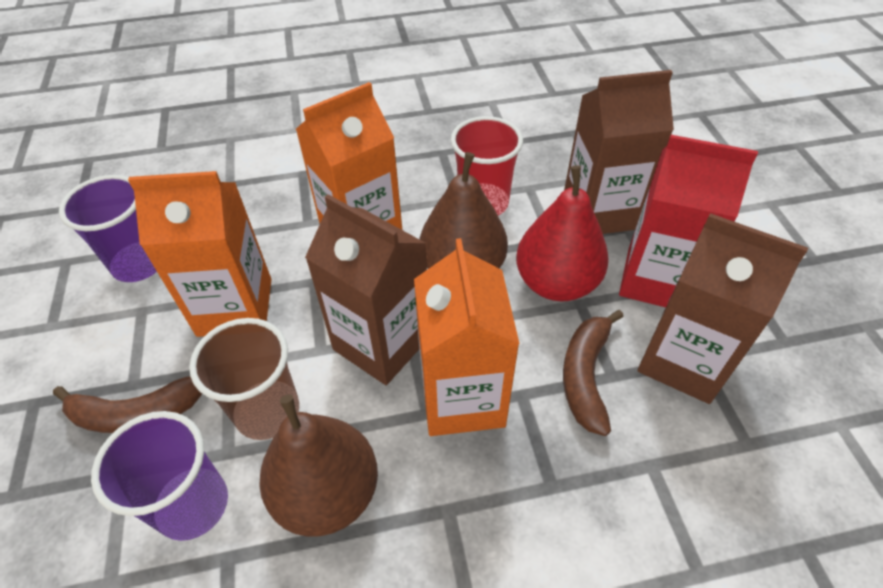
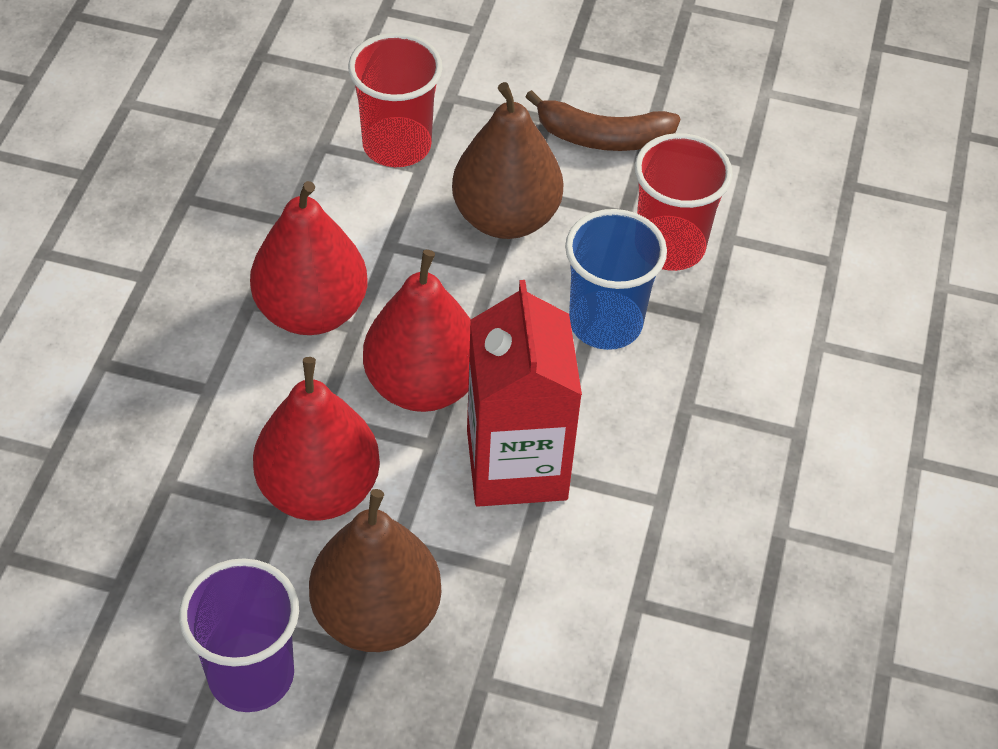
blue cup: 0 -> 1
brown banana: 2 -> 1
brown carton: 3 -> 0
brown cup: 1 -> 0
orange carton: 3 -> 0
purple cup: 2 -> 1
red cup: 1 -> 2
red pear: 1 -> 3

